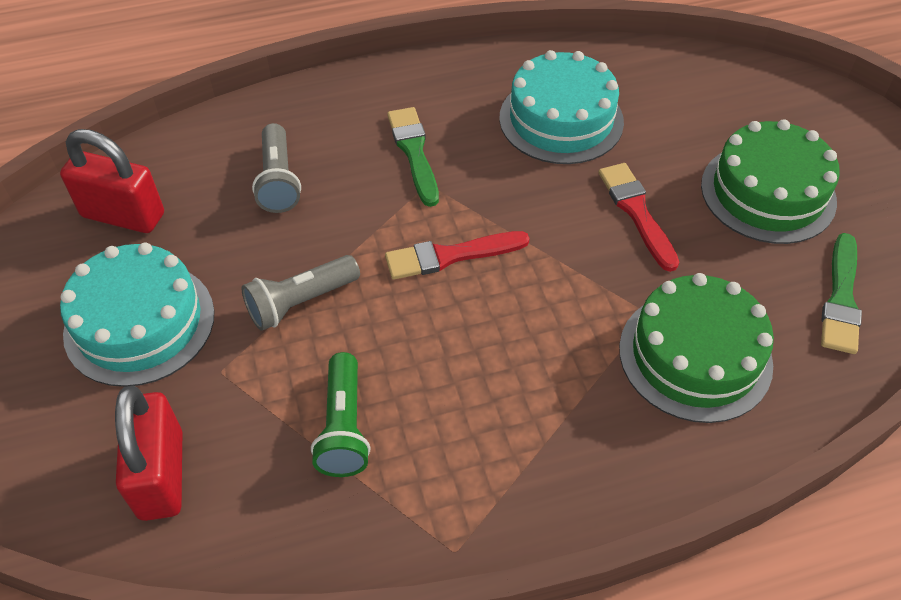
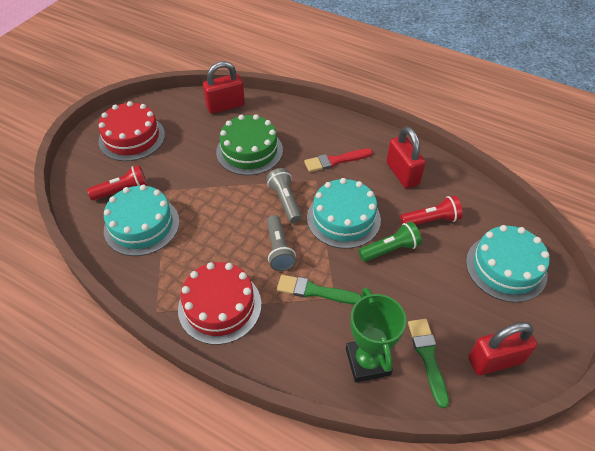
green cake: 2 -> 1
green trophy: 0 -> 1
red brush: 2 -> 1
red cake: 0 -> 2
red flashlight: 0 -> 2
red padlock: 2 -> 3
turquoise cake: 2 -> 3

